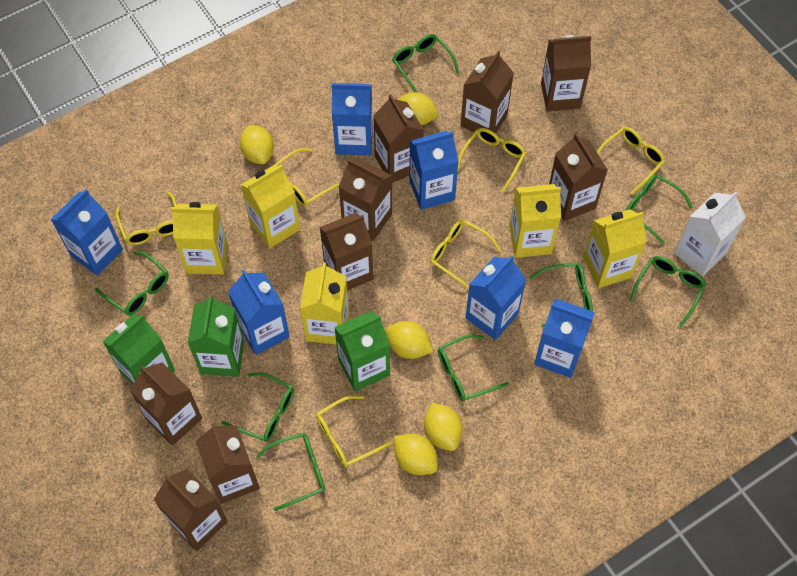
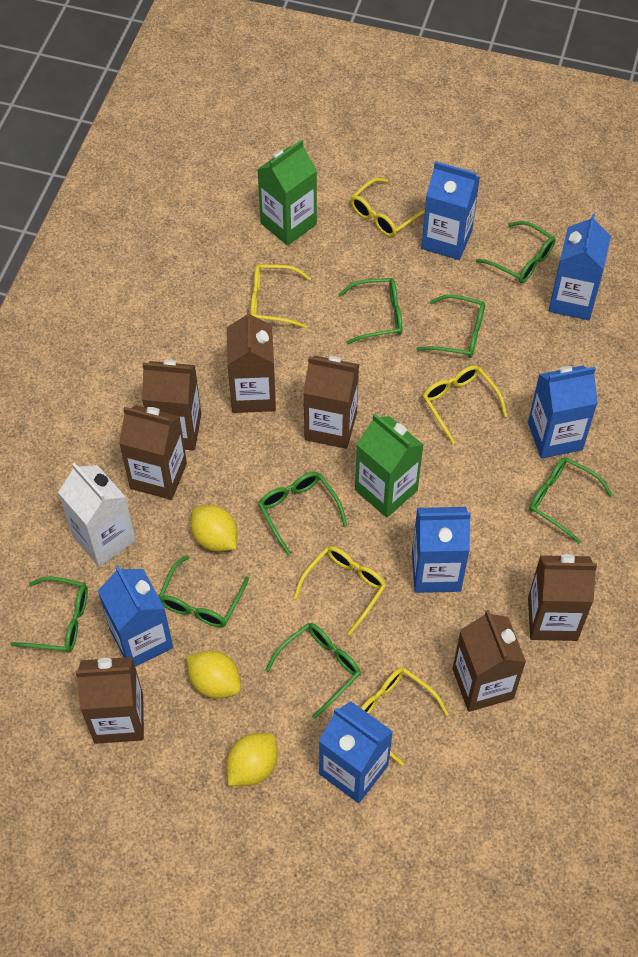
brown carton: 9 -> 7
green carton: 3 -> 2
yellow carton: 5 -> 0
yellow glasses: 6 -> 5
yellow lemon: 5 -> 3

